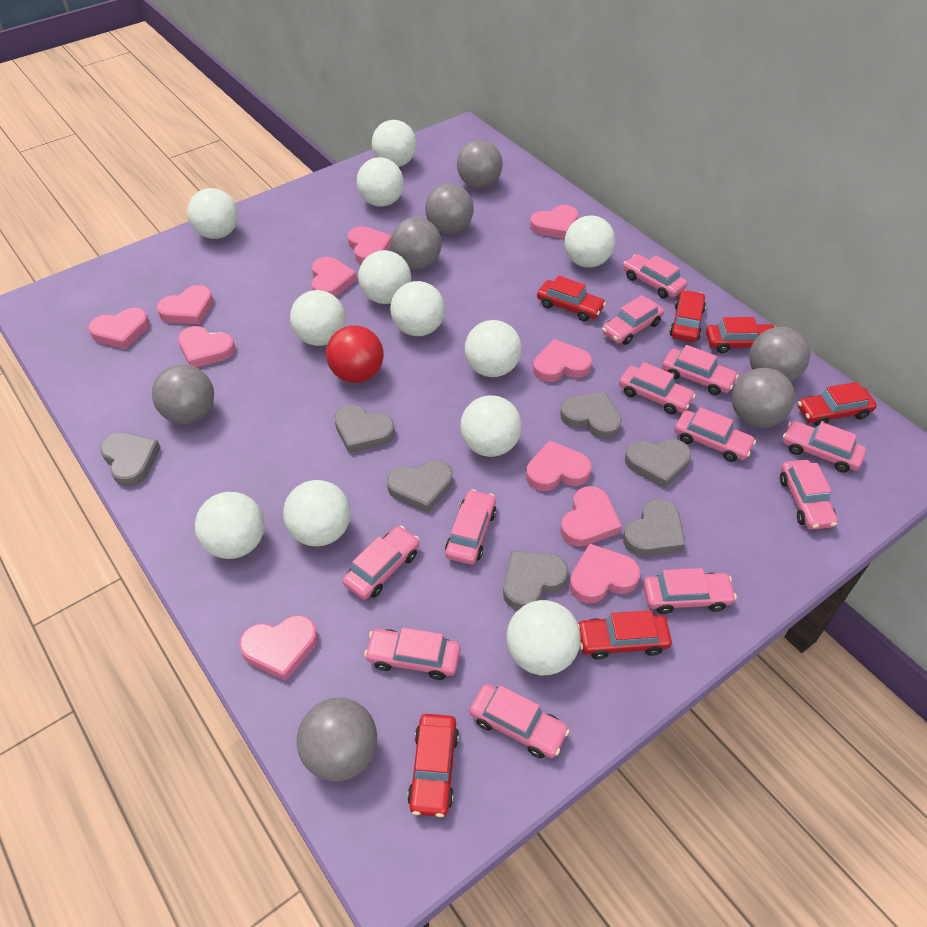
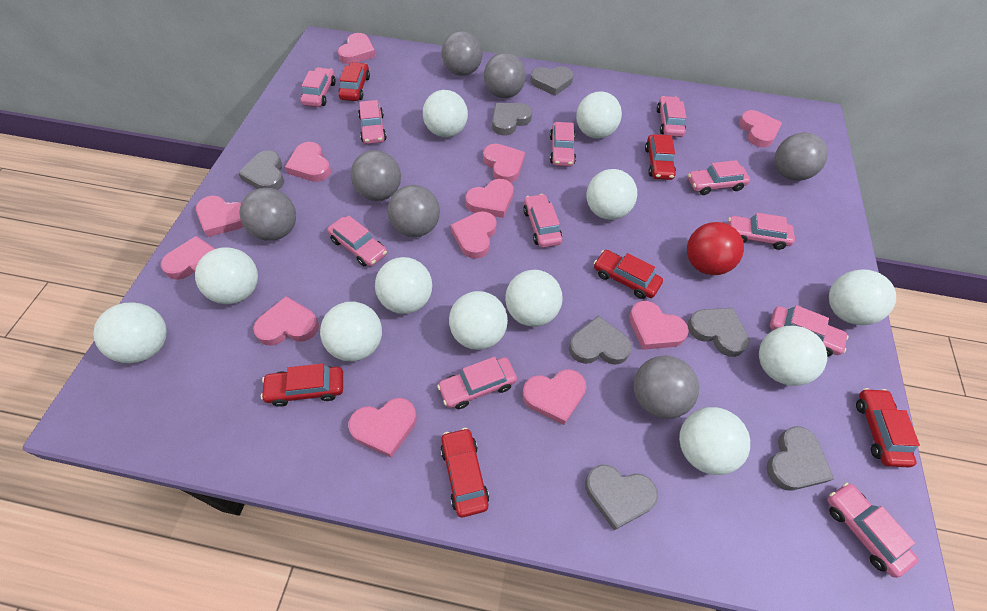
pink car: 12 -> 11
pink heart: 11 -> 12

